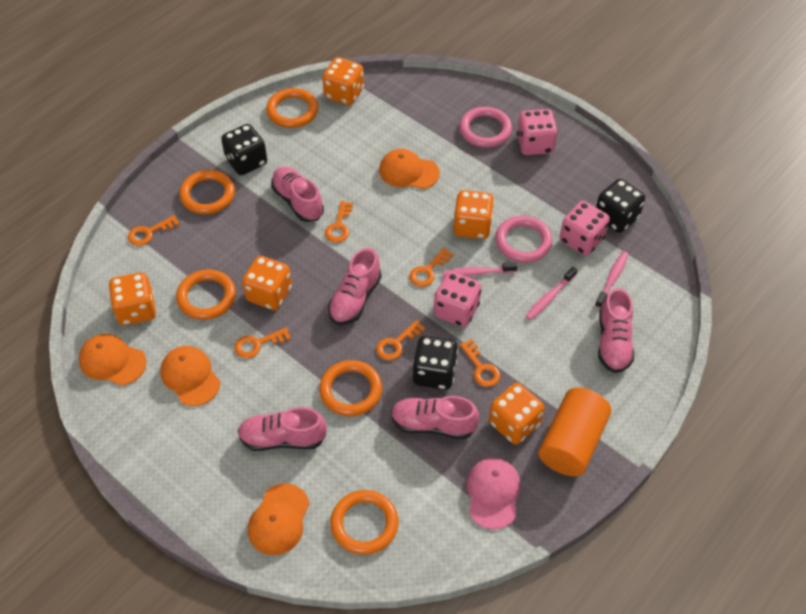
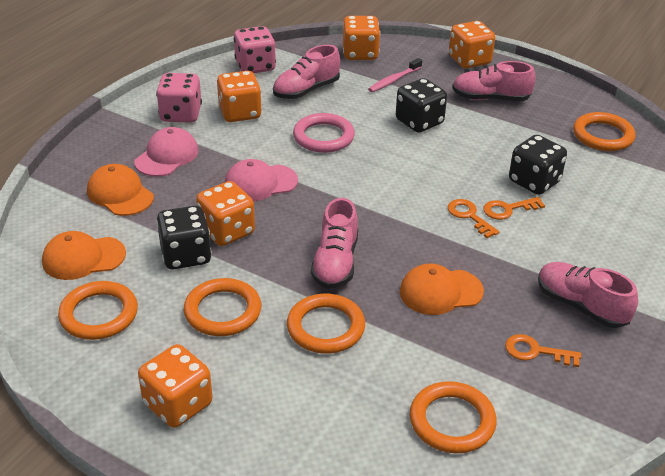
orange cap: 4 -> 3
orange cylinder: 1 -> 0
orange key: 6 -> 3
pink cap: 1 -> 2
pink dice: 3 -> 2
pink ring: 2 -> 1
pink shoe: 5 -> 4
pink toothbrush: 3 -> 1

